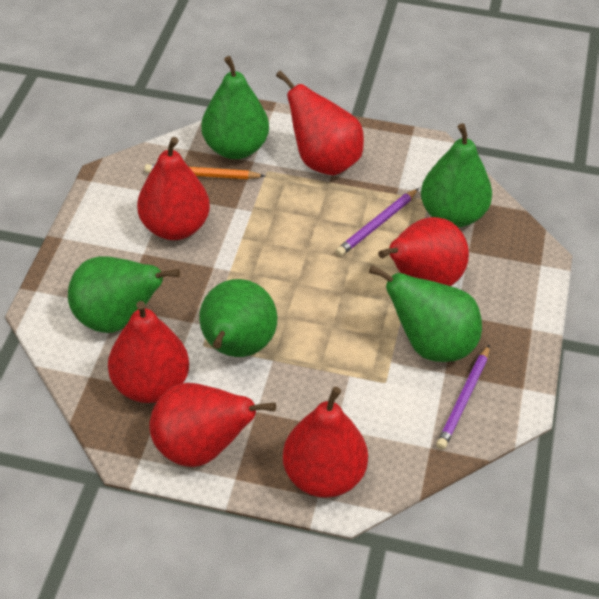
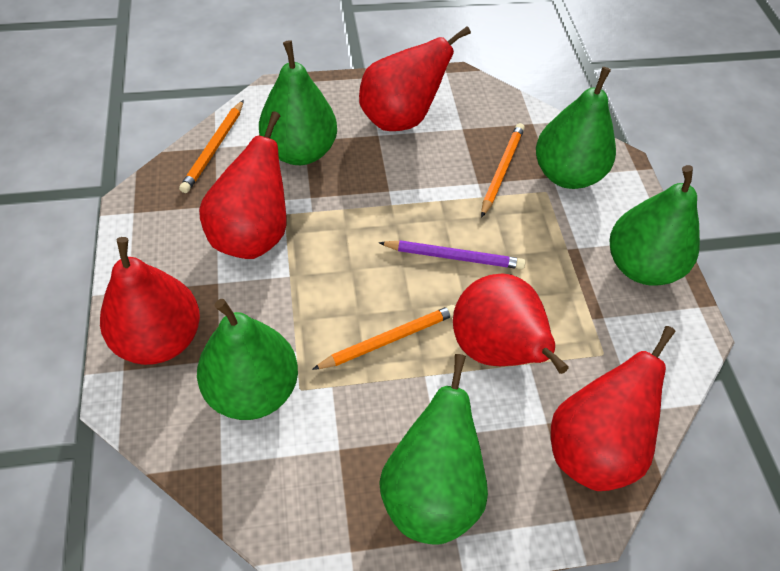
orange pencil: 1 -> 3
purple pencil: 2 -> 1
red pear: 6 -> 5

